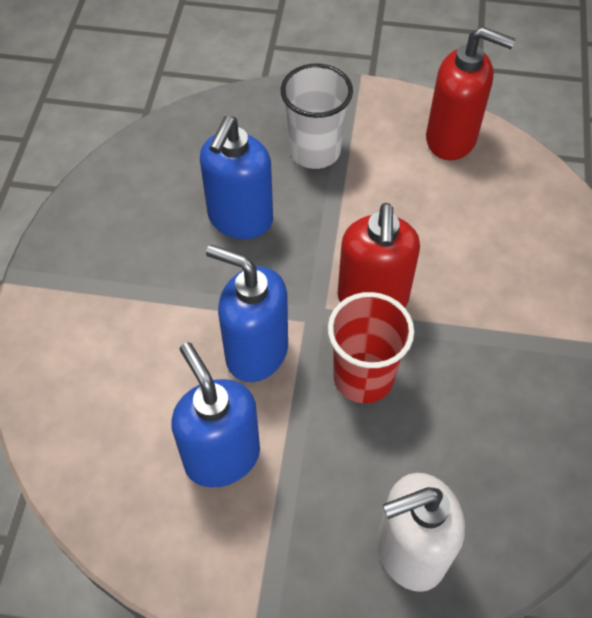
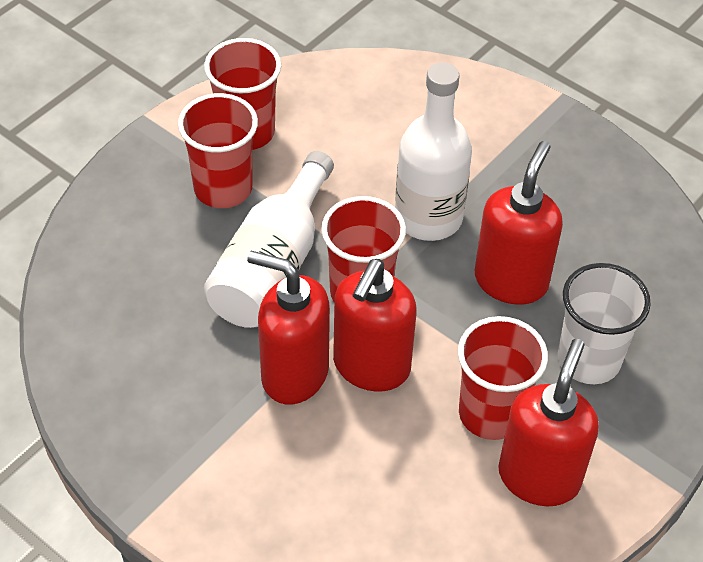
blue soap dispenser: 3 -> 0
red cup: 1 -> 4
red soap dispenser: 2 -> 4
white bottle: 0 -> 2
white soap dispenser: 1 -> 0

